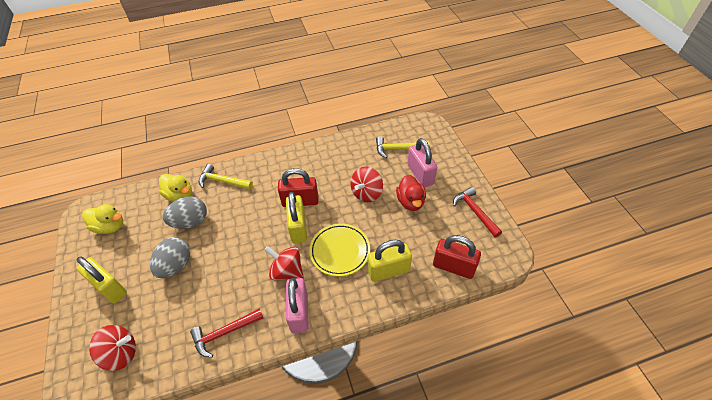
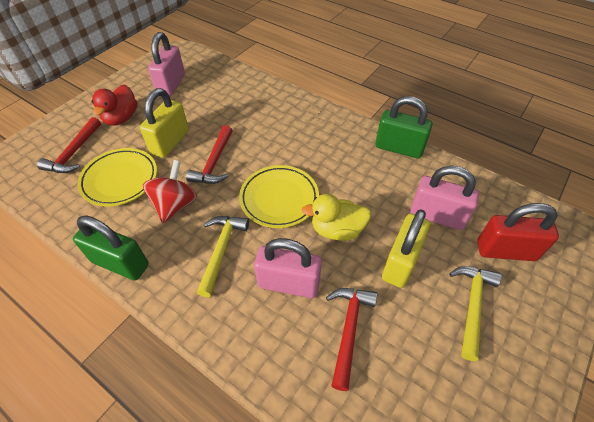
green padlock: 0 -> 2
grey egg: 2 -> 0
pink padlock: 2 -> 3
red hammer: 2 -> 3
red padlock: 2 -> 1
red spinning top: 3 -> 1
yellow duck: 2 -> 1
yellow padlock: 3 -> 2
yellow plate: 1 -> 2

